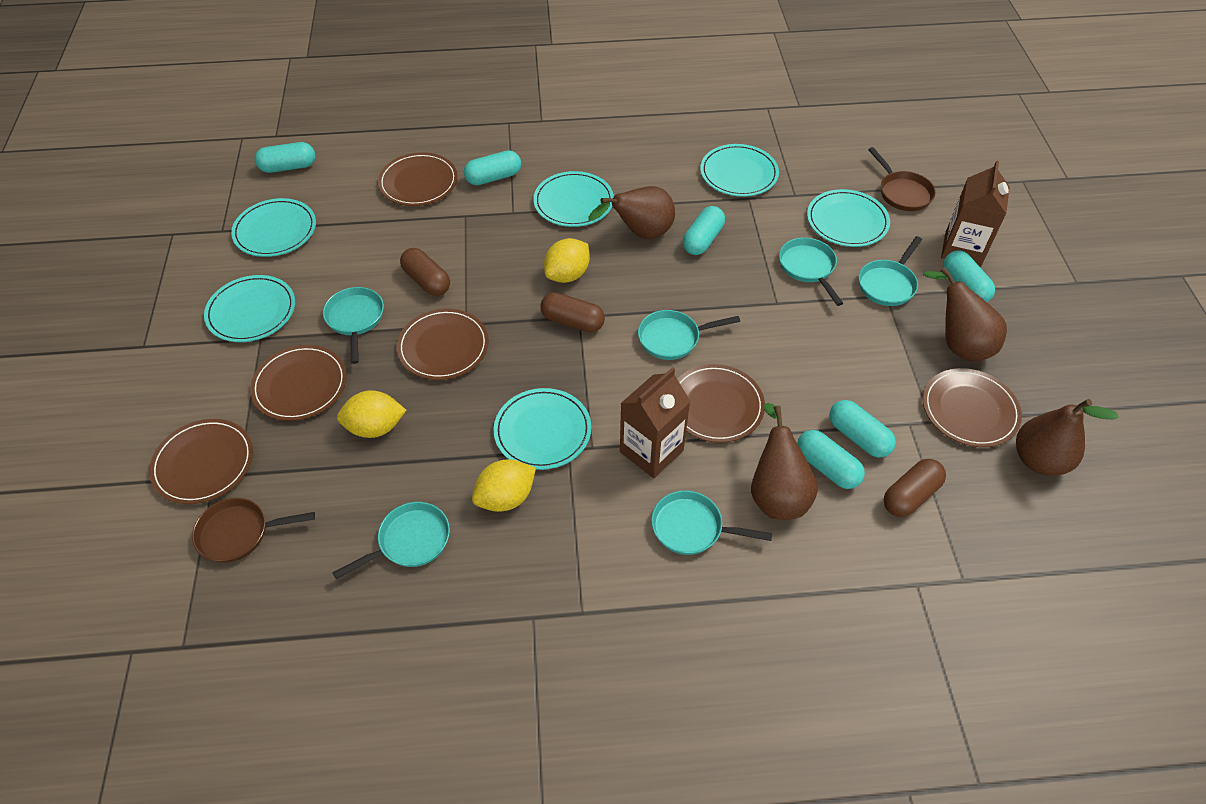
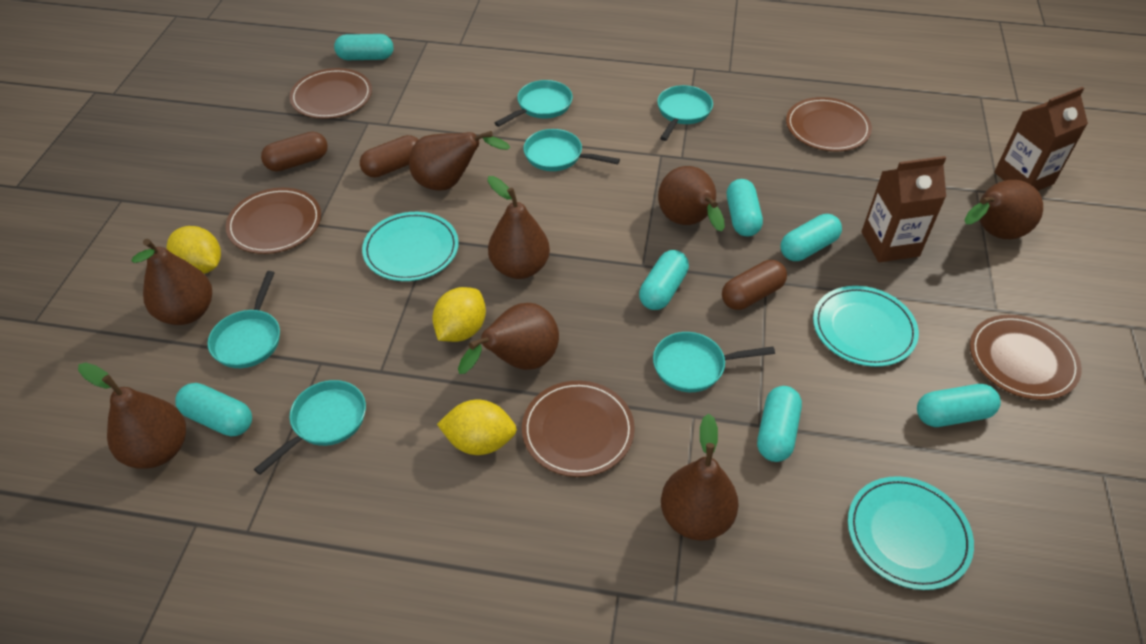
brown pan: 2 -> 0
brown pear: 4 -> 8
brown plate: 6 -> 5
turquoise capsule: 6 -> 7
turquoise plate: 6 -> 3

